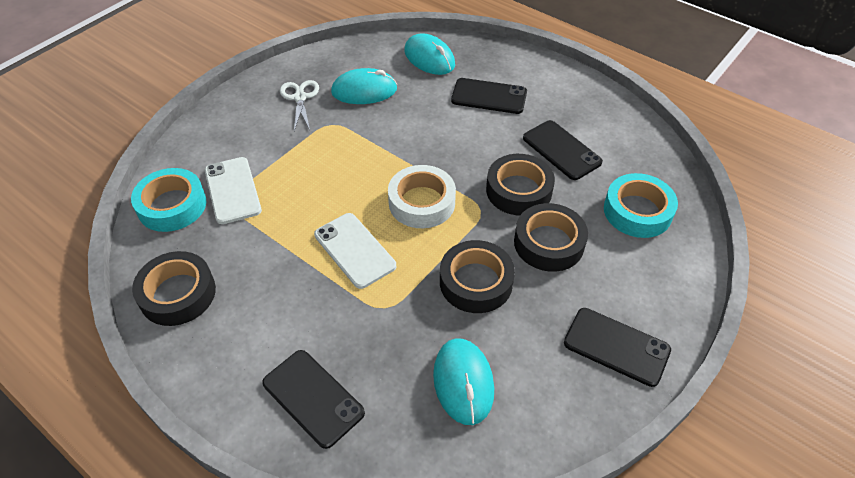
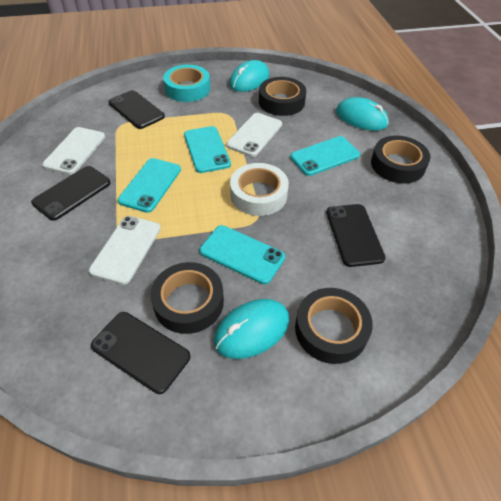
turquoise phone: 0 -> 4
turquoise tape: 2 -> 1
white phone: 2 -> 3
white scissors: 1 -> 0

